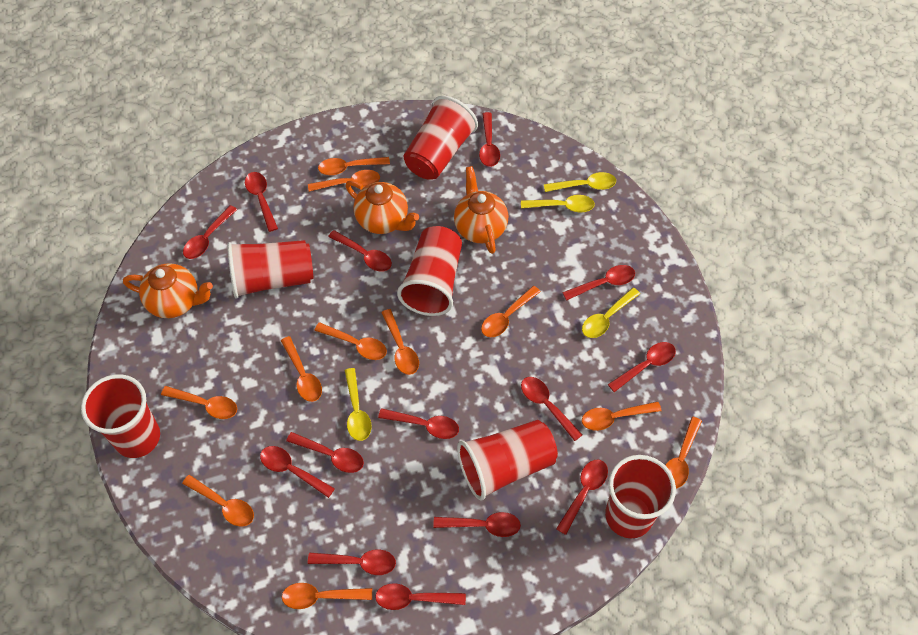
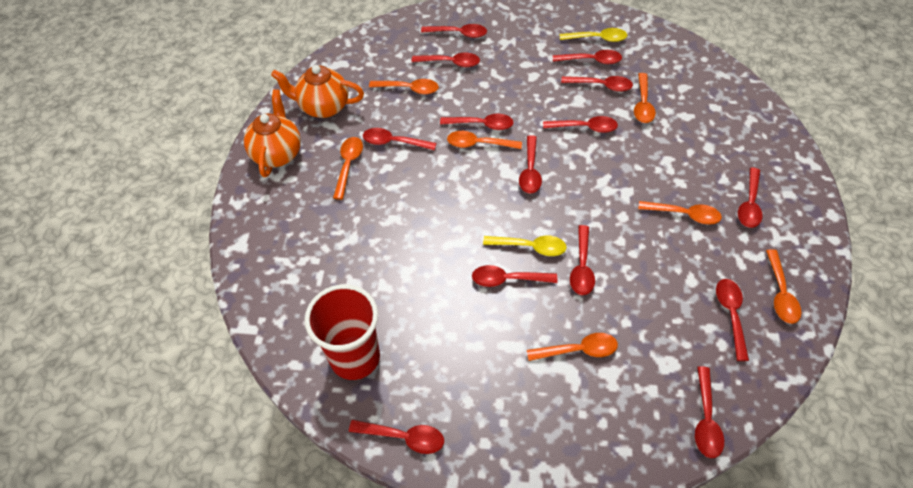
orange spoon: 11 -> 7
orange teapot: 3 -> 2
red cup: 6 -> 1
yellow spoon: 4 -> 2

